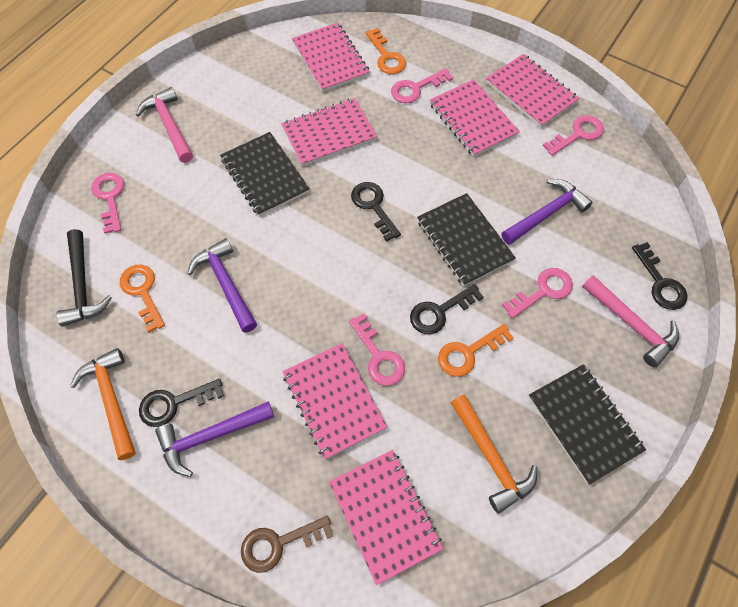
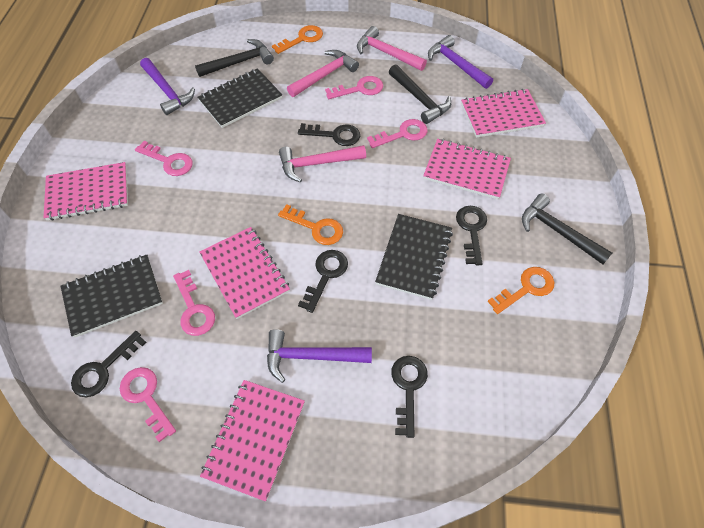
black hammer: 1 -> 3
black key: 4 -> 5
brown key: 1 -> 0
orange hammer: 2 -> 0
pink hammer: 2 -> 3
pink notebook: 6 -> 5

